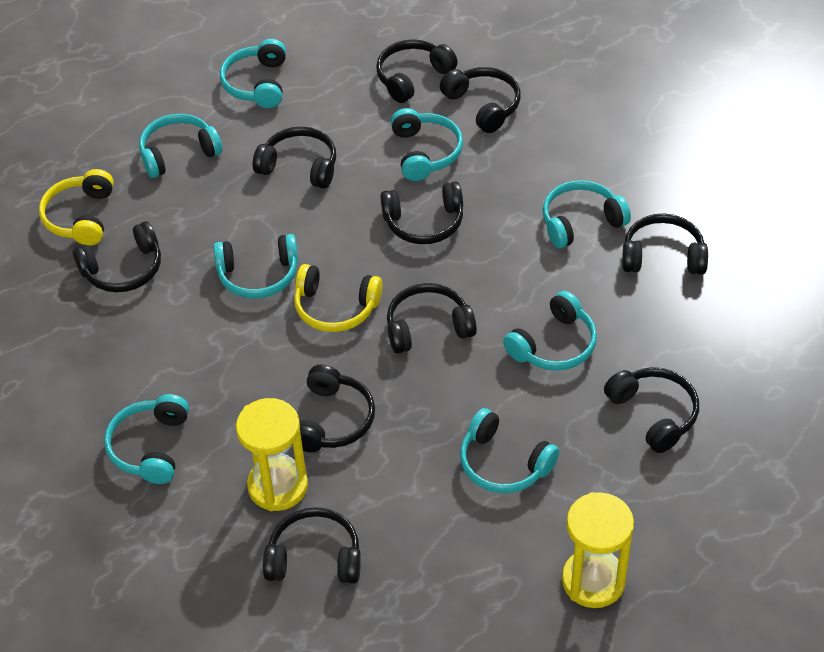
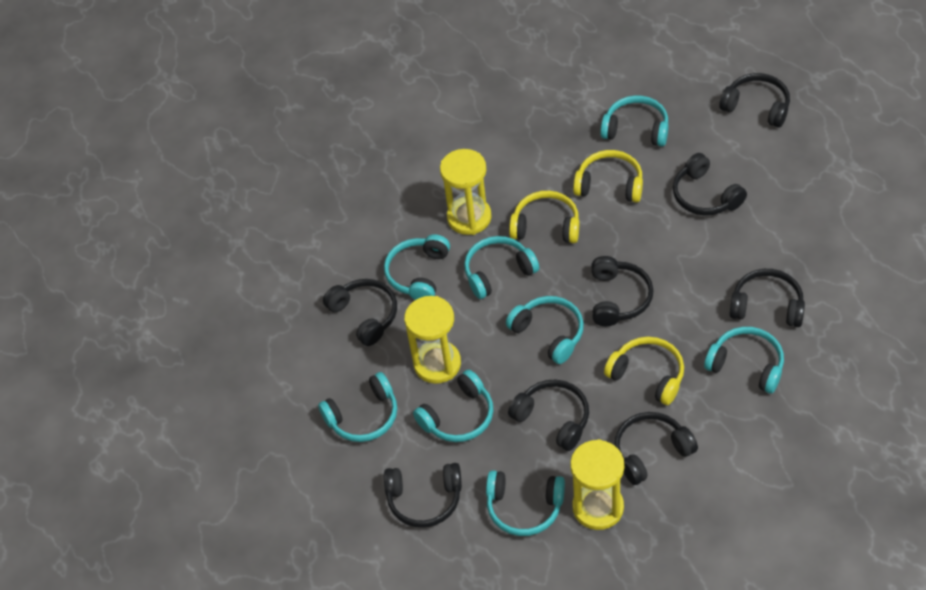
black headphones: 10 -> 8
yellow headphones: 2 -> 3
yellow hourglass: 2 -> 3

